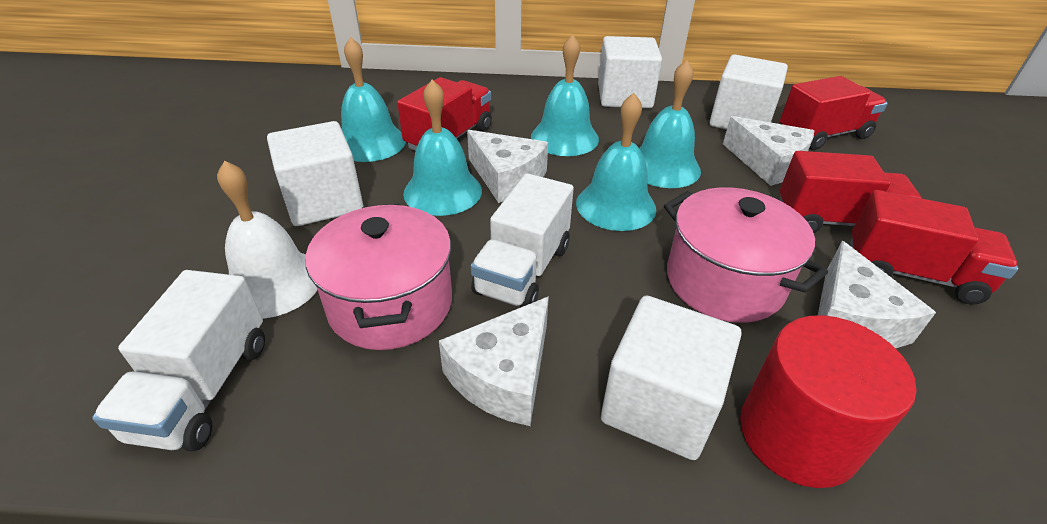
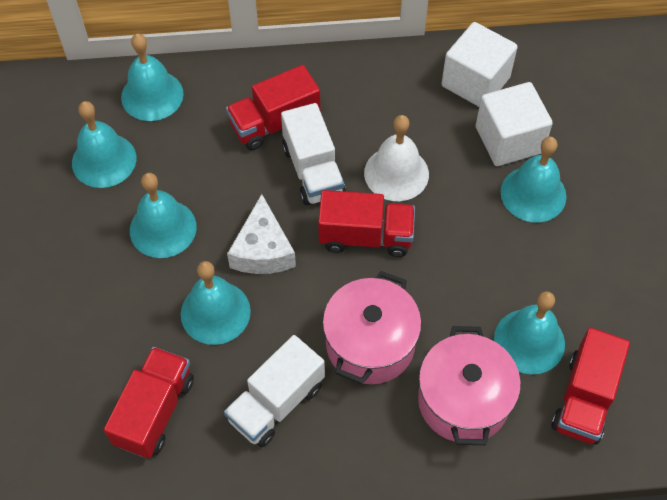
red cylinder: 1 -> 0
turquoise bell: 5 -> 6
white cheese: 4 -> 1
white cube: 4 -> 2

